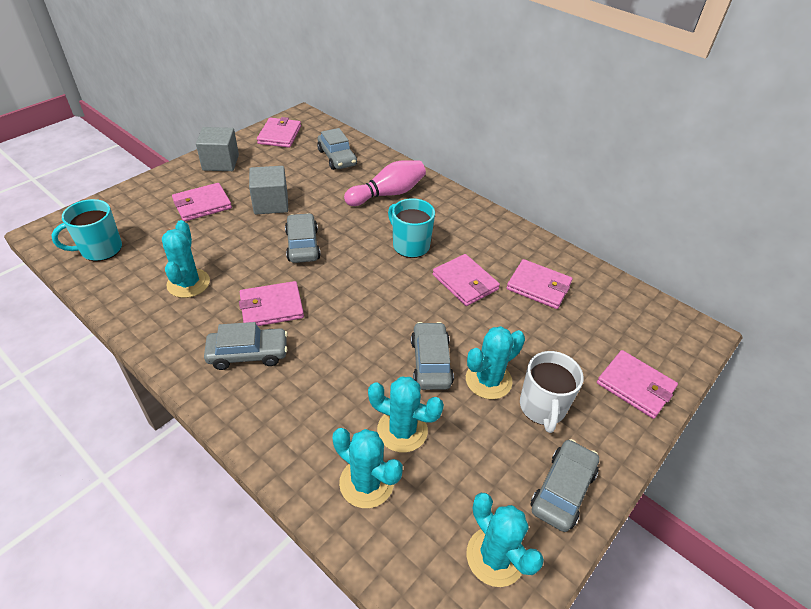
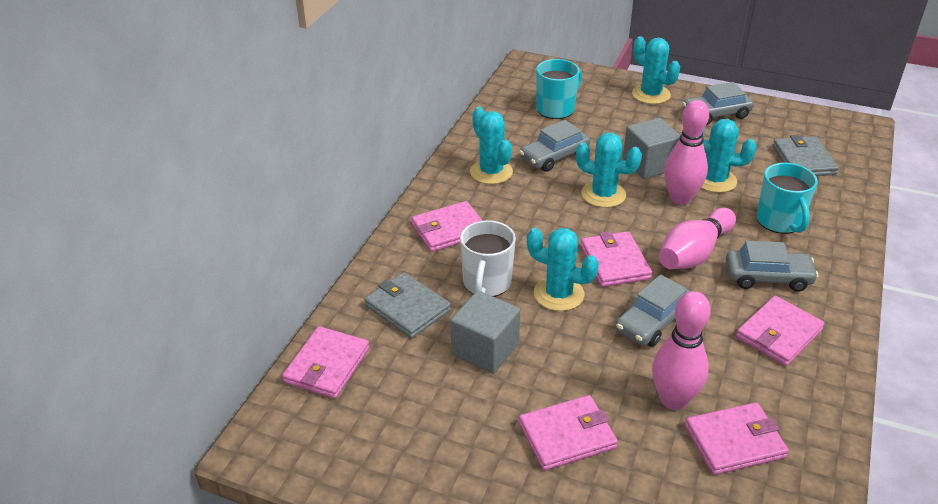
grey car: 5 -> 4
grey wallet: 0 -> 2
pink bowling pin: 1 -> 3

